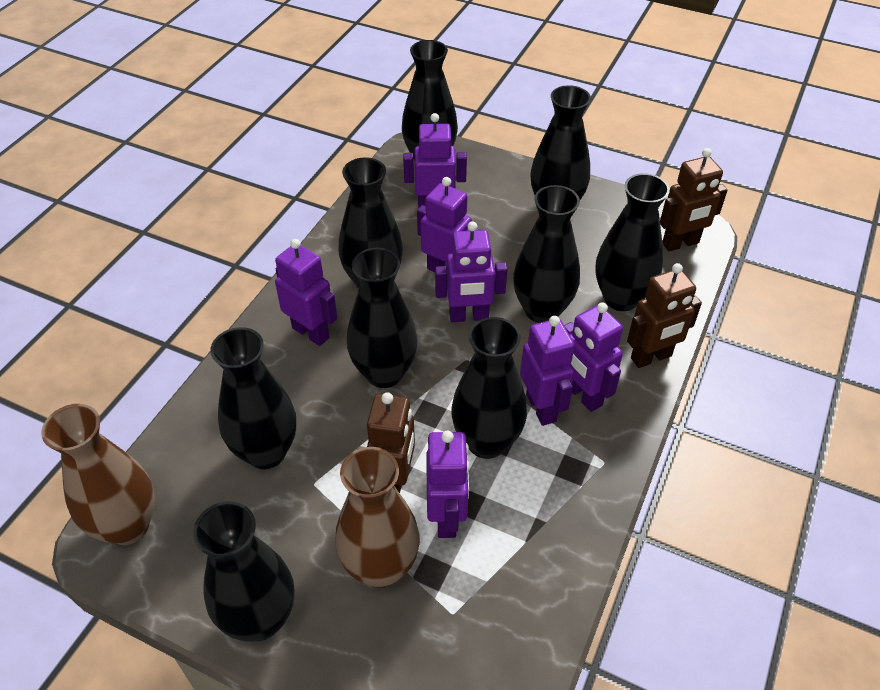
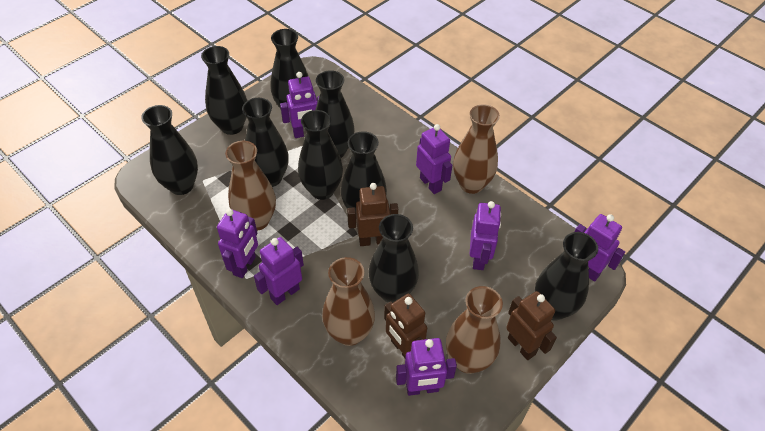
brown vase: 2 -> 4

